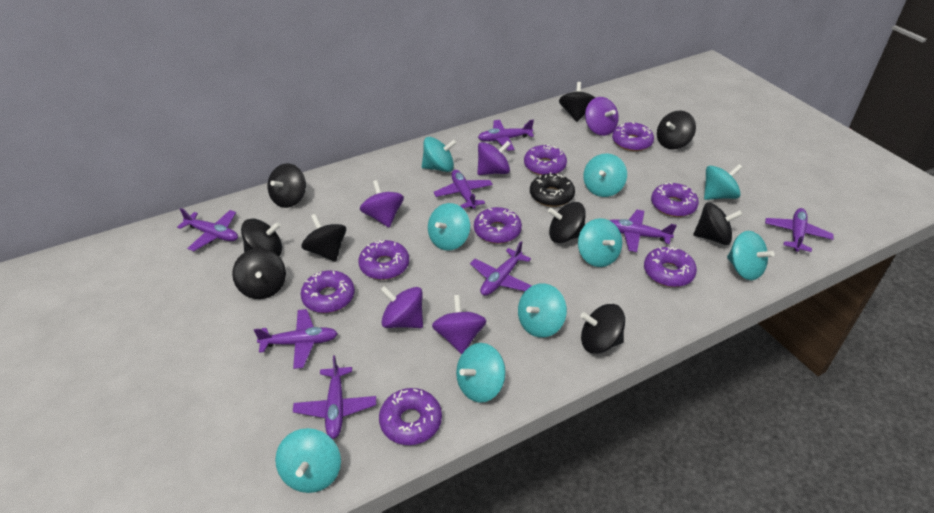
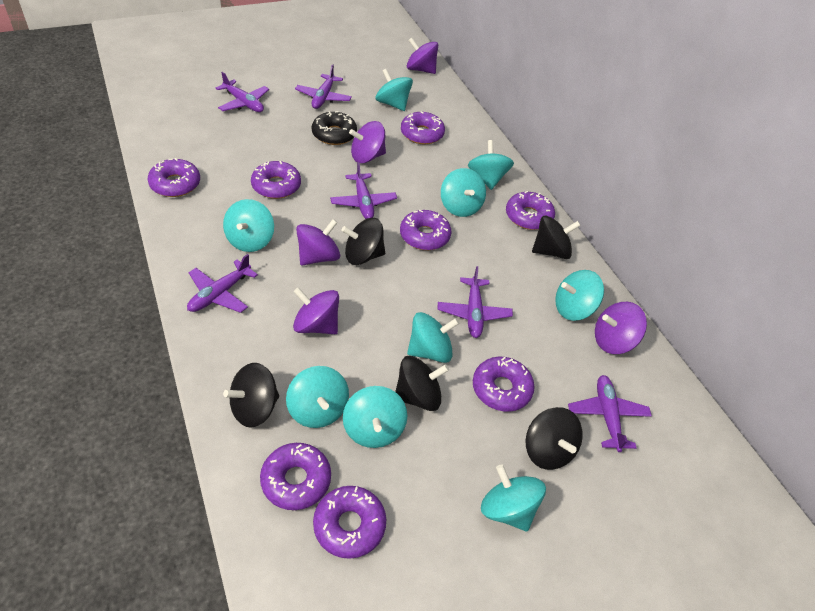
black spinning top: 9 -> 5
purple plane: 8 -> 6

